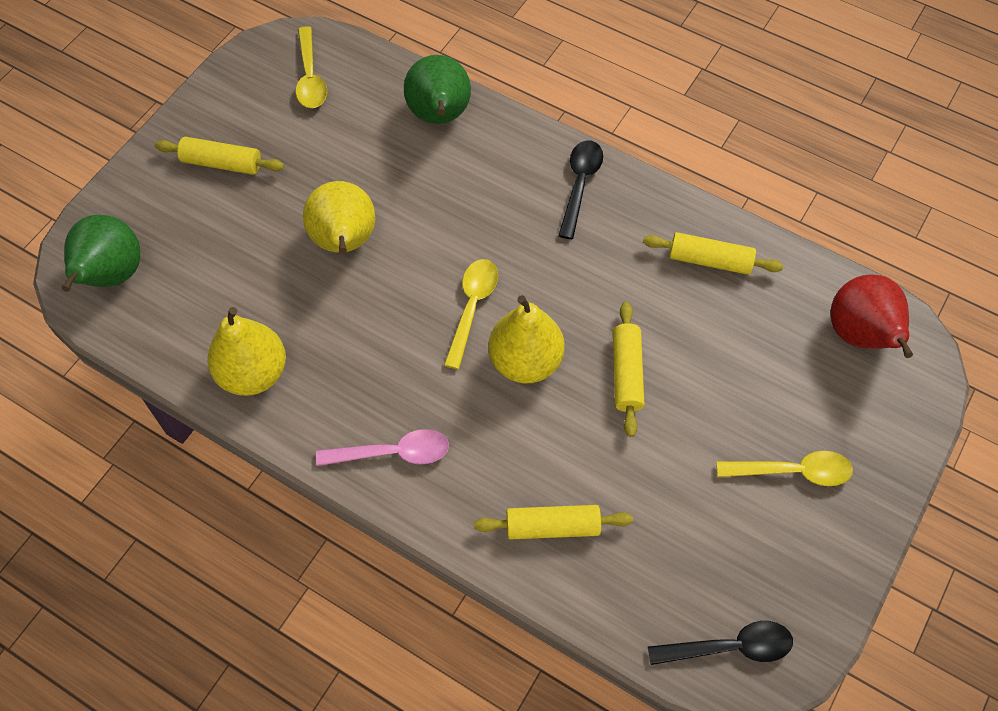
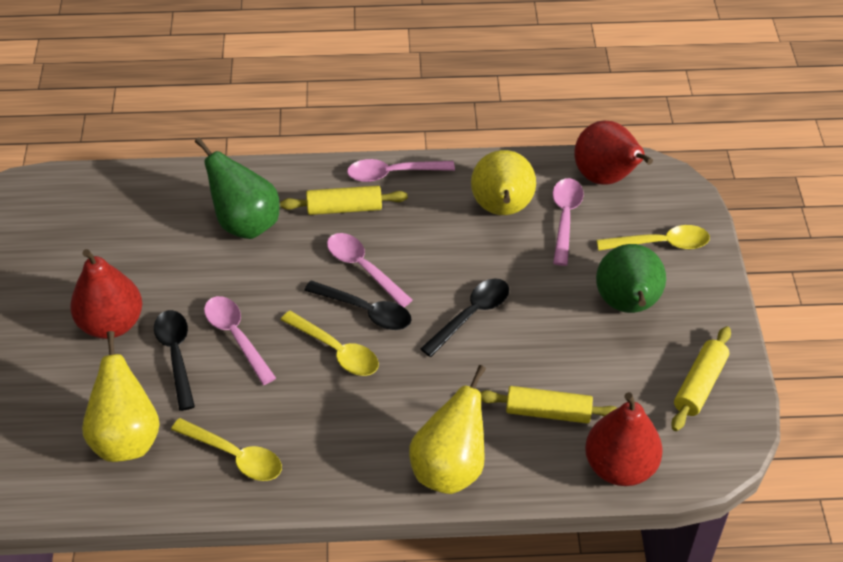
black spoon: 2 -> 3
pink spoon: 1 -> 4
red pear: 1 -> 3
yellow rolling pin: 4 -> 3

